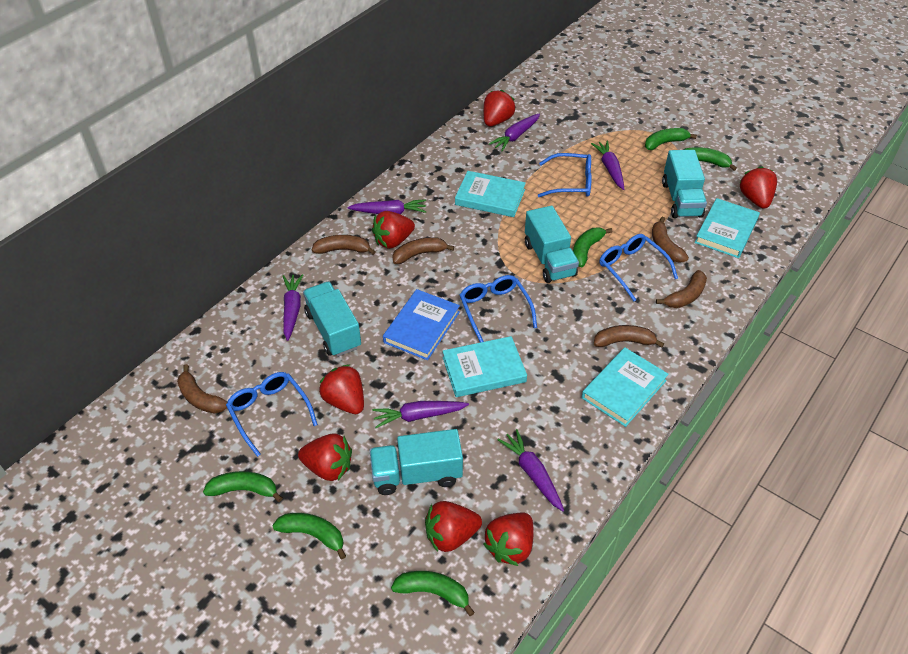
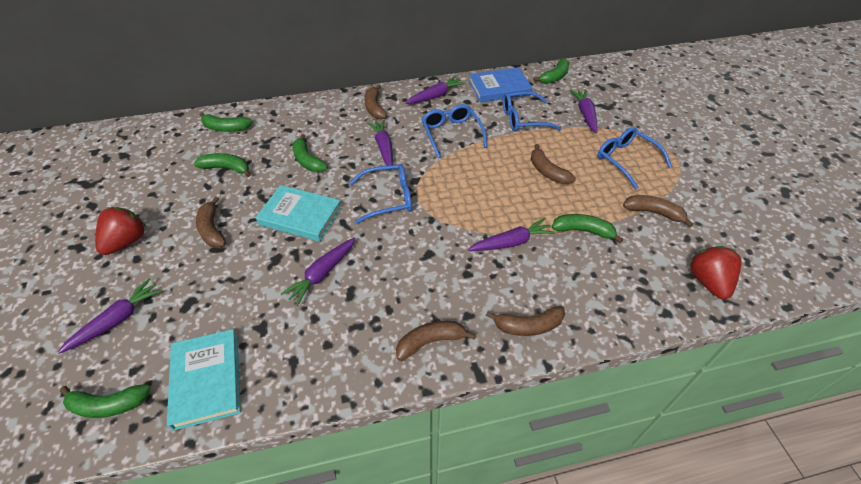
red strawberry: 7 -> 2
turquoise book: 4 -> 2
turquoise truck: 4 -> 0

